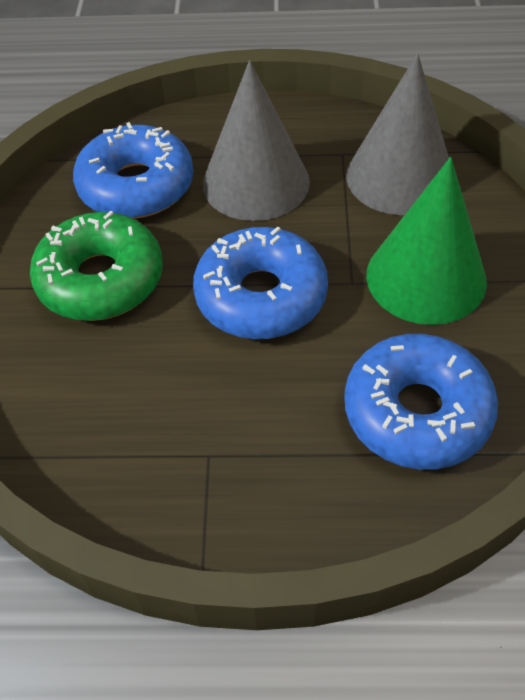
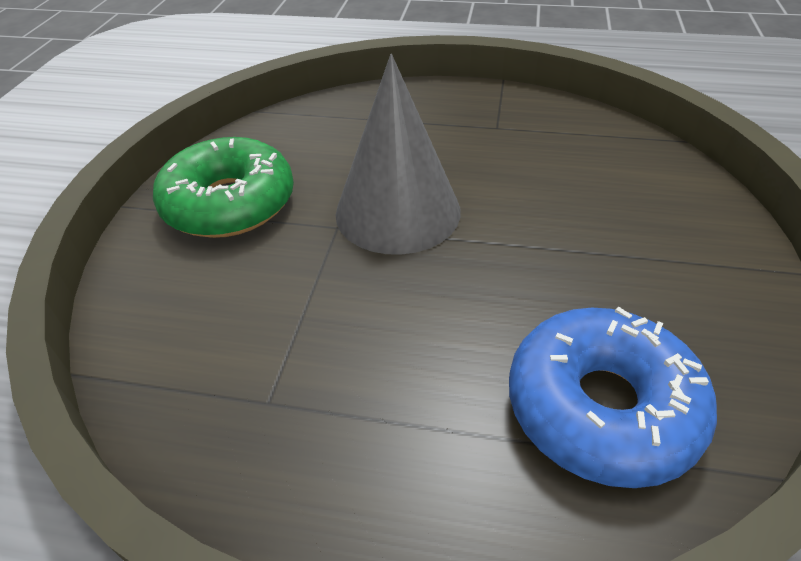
blue donut: 3 -> 1
green cone: 1 -> 0
grey cone: 2 -> 1

